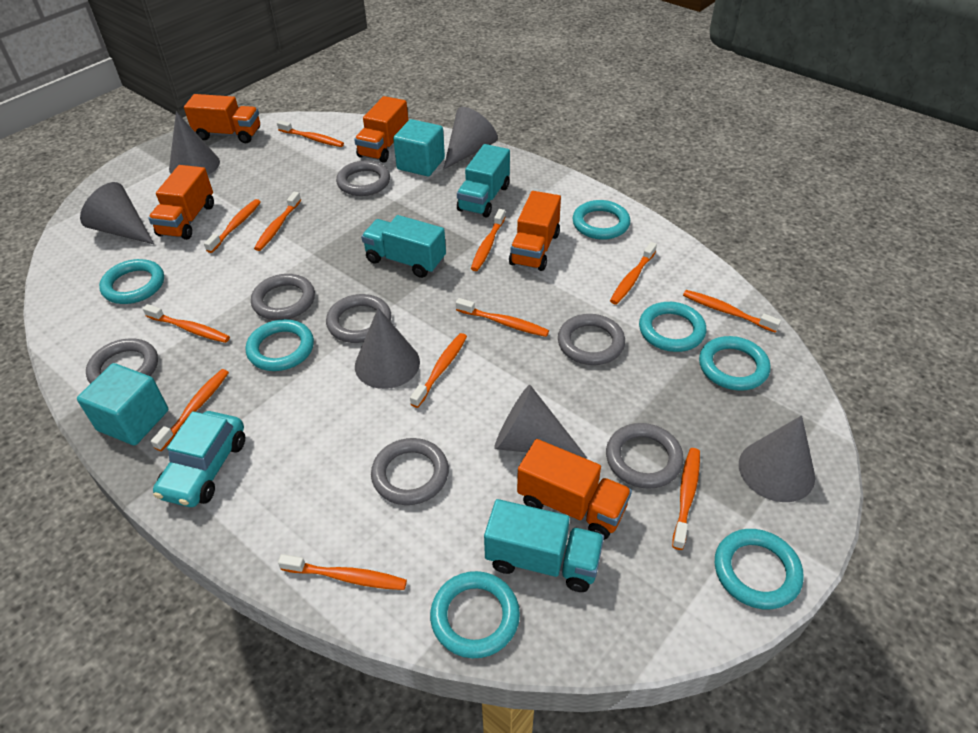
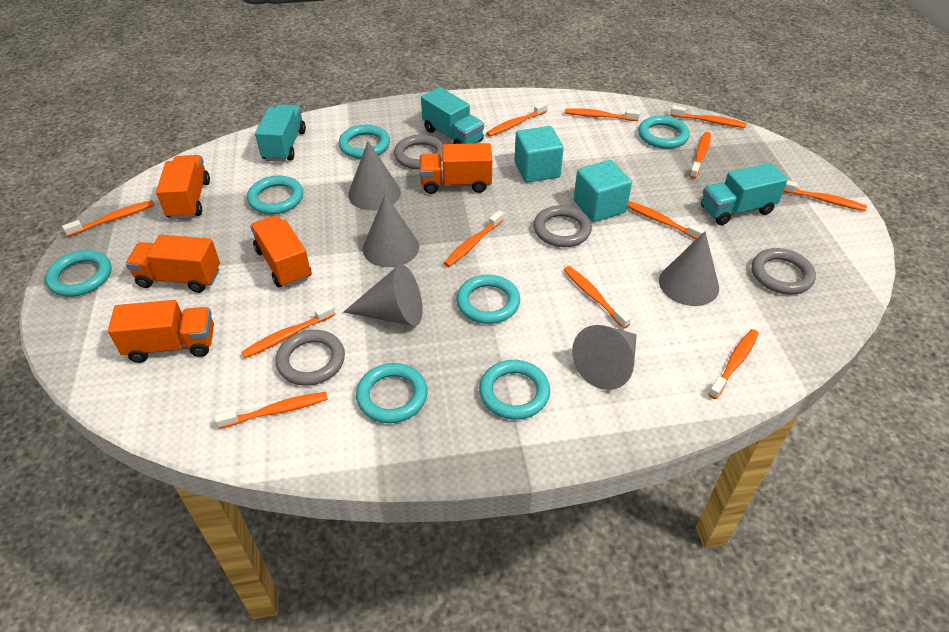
grey cone: 6 -> 5
grey ring: 7 -> 4
turquoise car: 1 -> 0

